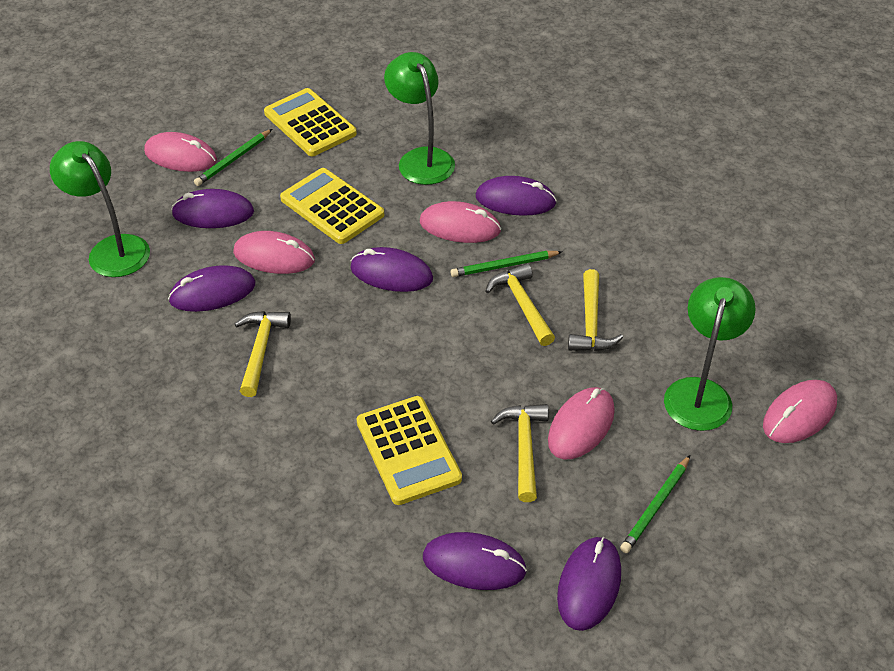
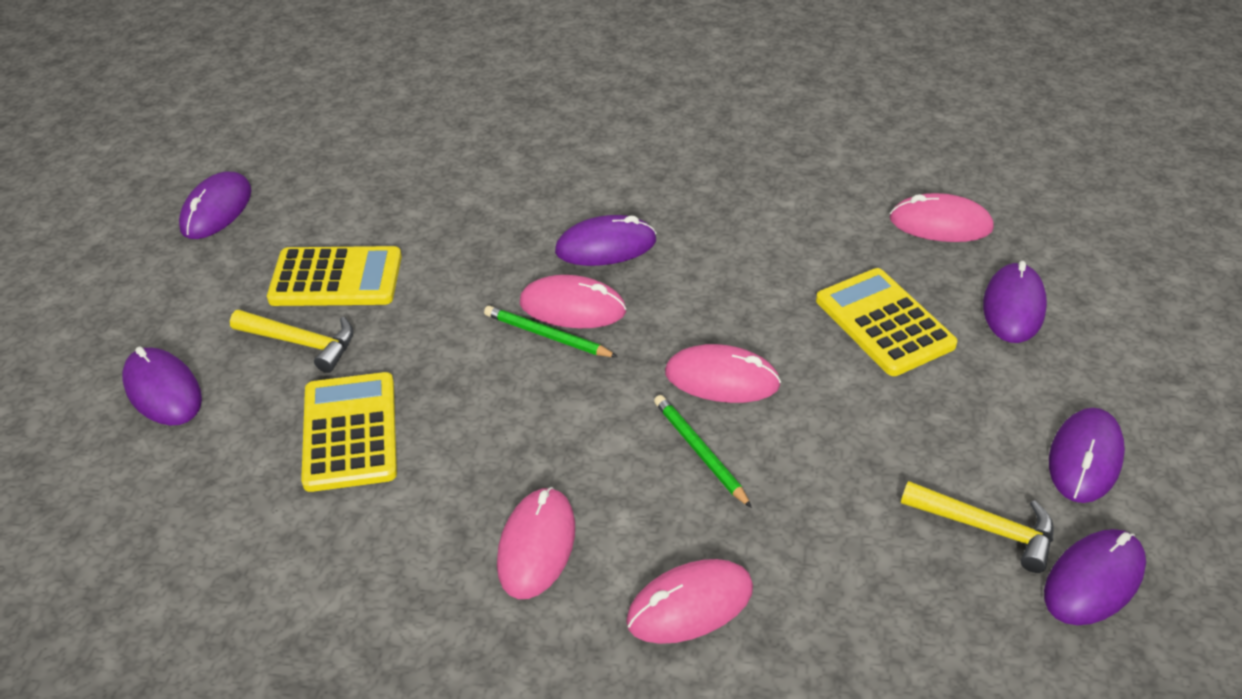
green lamp: 3 -> 0
green pencil: 3 -> 2
yellow hammer: 4 -> 2

